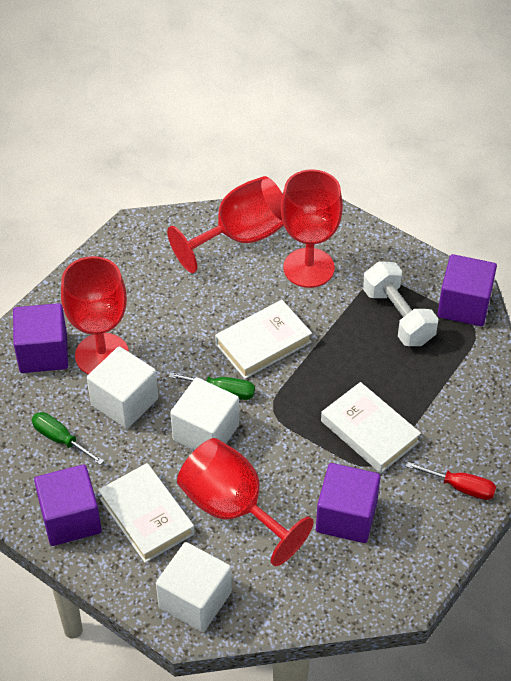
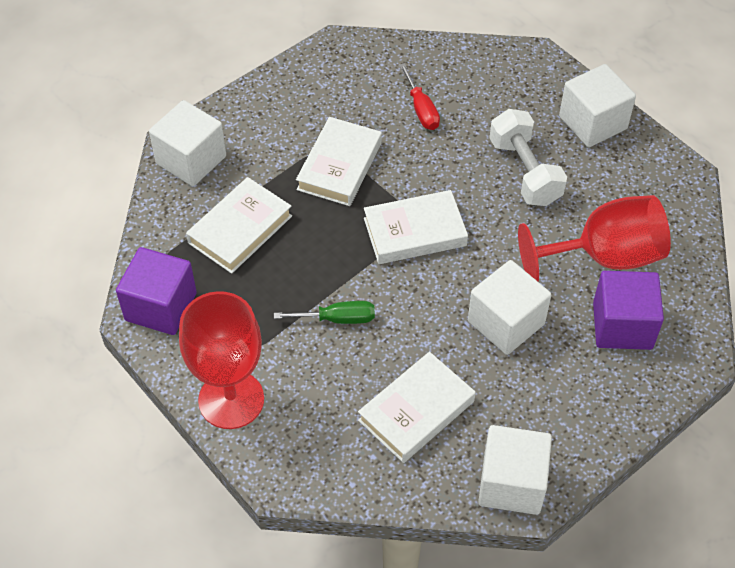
green screwdriver: 2 -> 1
purple cube: 4 -> 2
red goblet: 4 -> 2
white book: 3 -> 4
white cube: 3 -> 4

